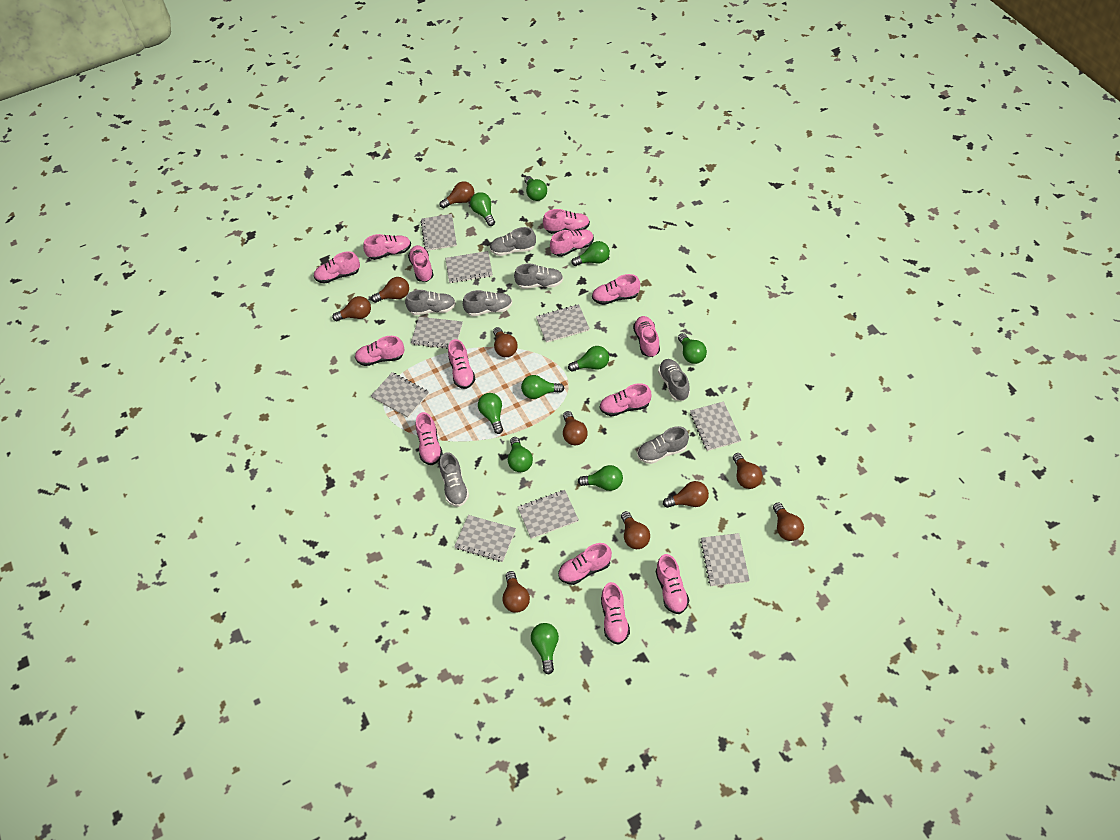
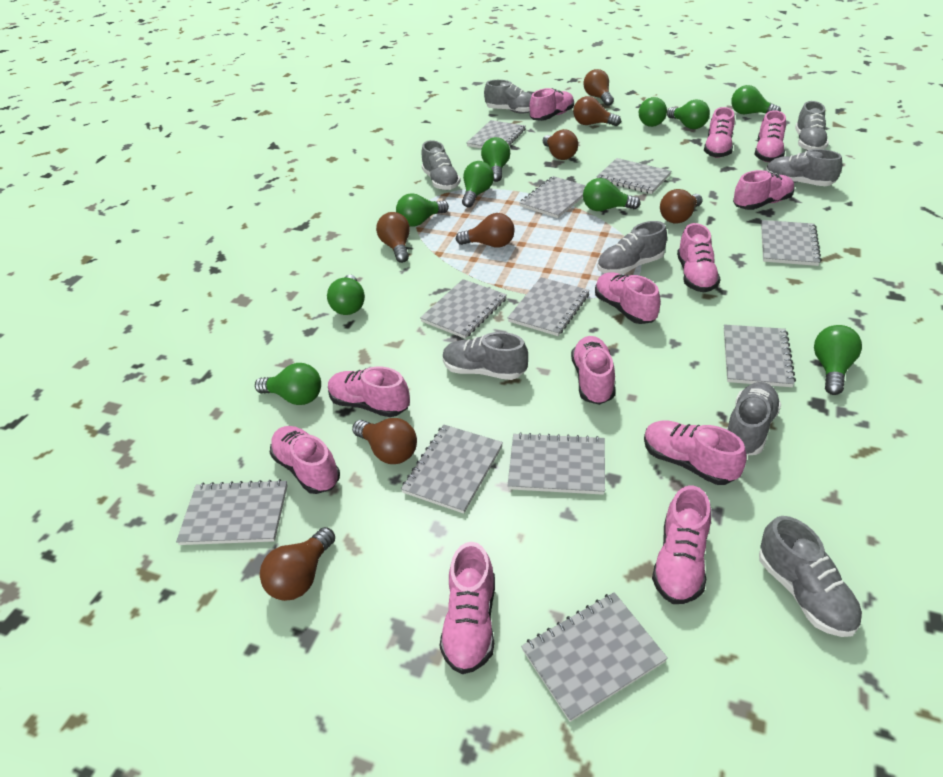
brown light bulb: 10 -> 8
grey notebook: 9 -> 11
grey shoe: 7 -> 8
pink shoe: 14 -> 12

